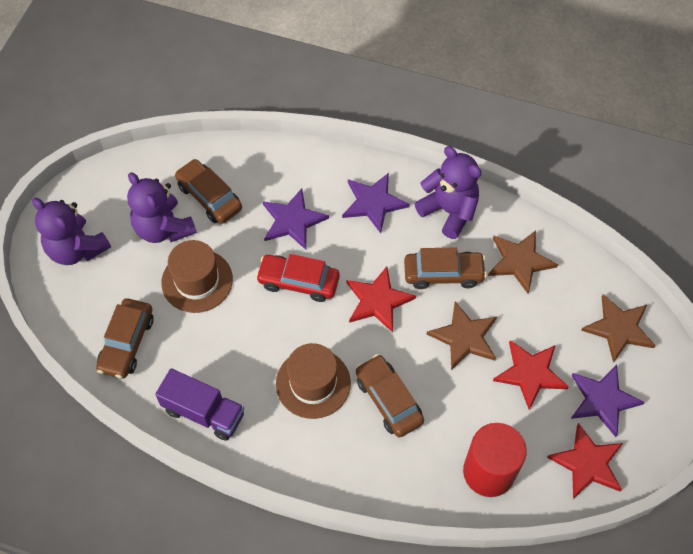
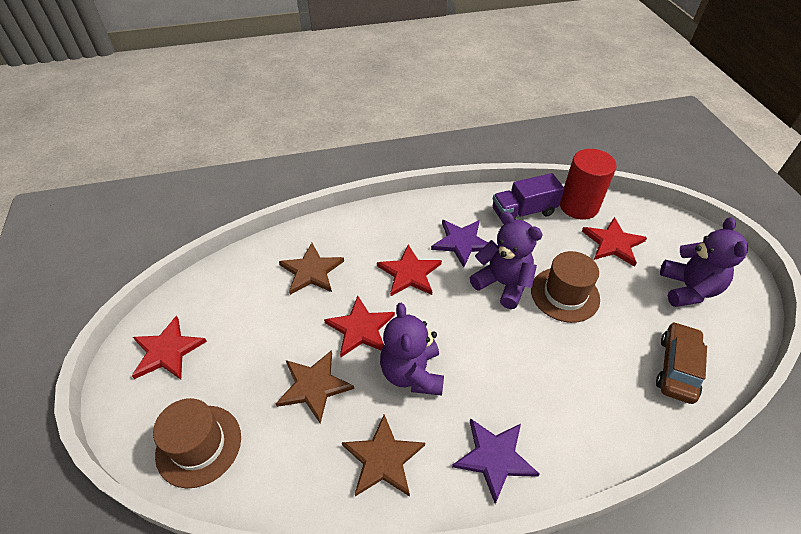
brown car: 4 -> 1
purple star: 3 -> 2
red car: 1 -> 0
red star: 3 -> 4

